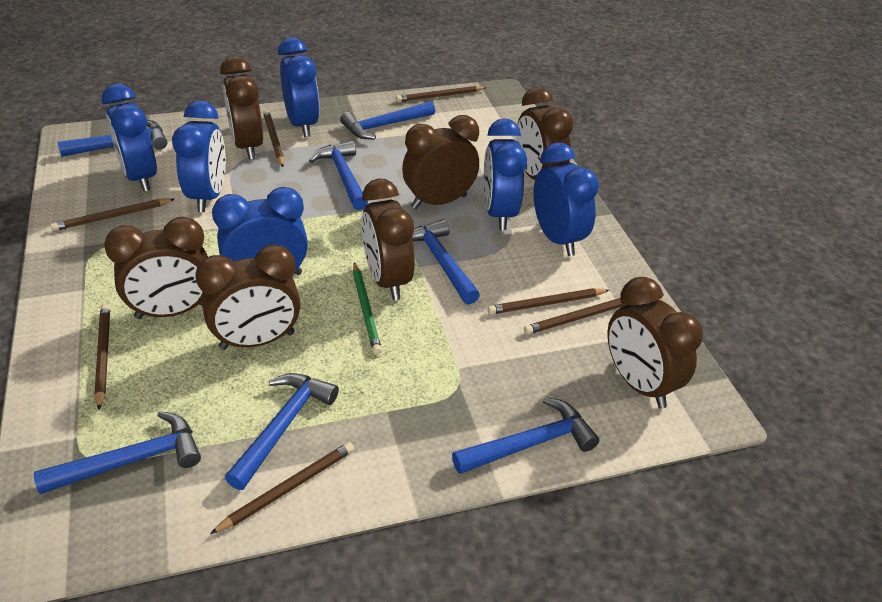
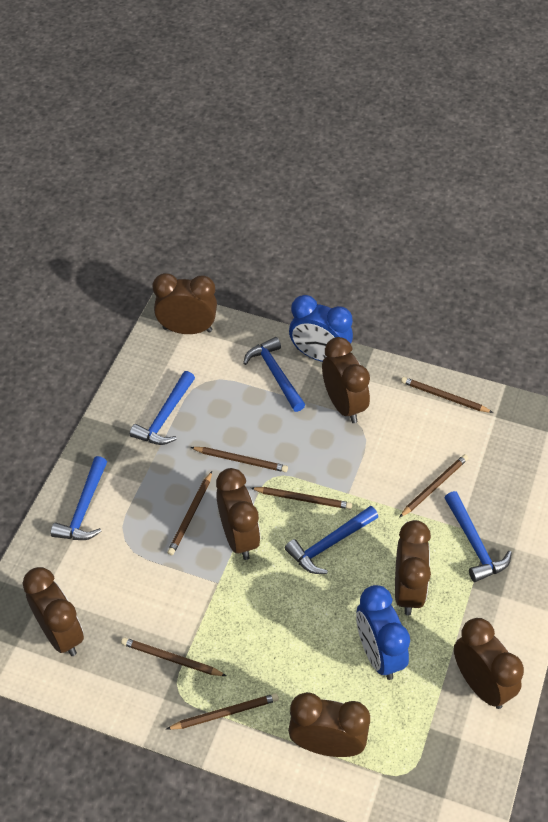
blue clock: 6 -> 2
blue hammer: 7 -> 5
green pencil: 1 -> 0

